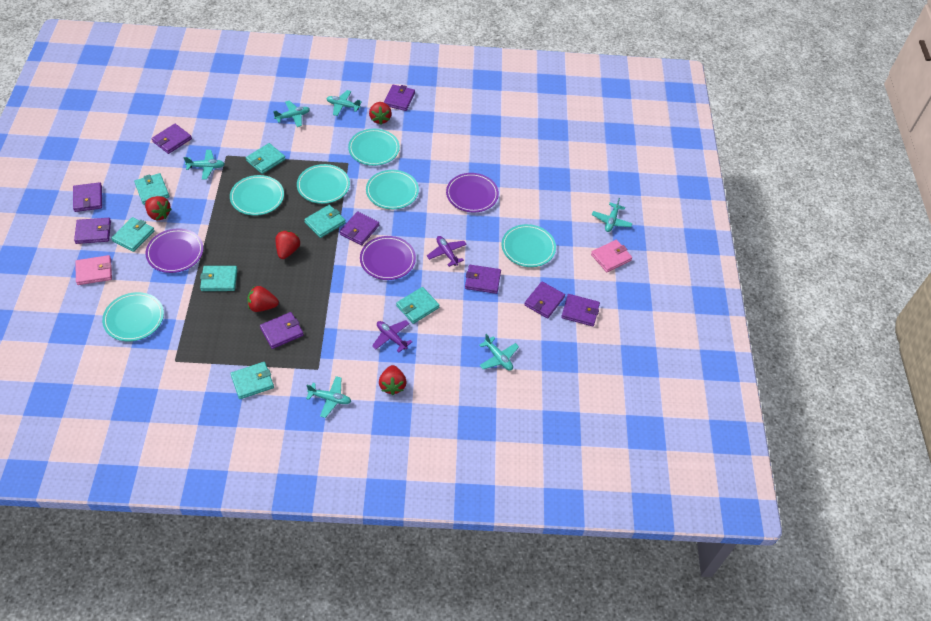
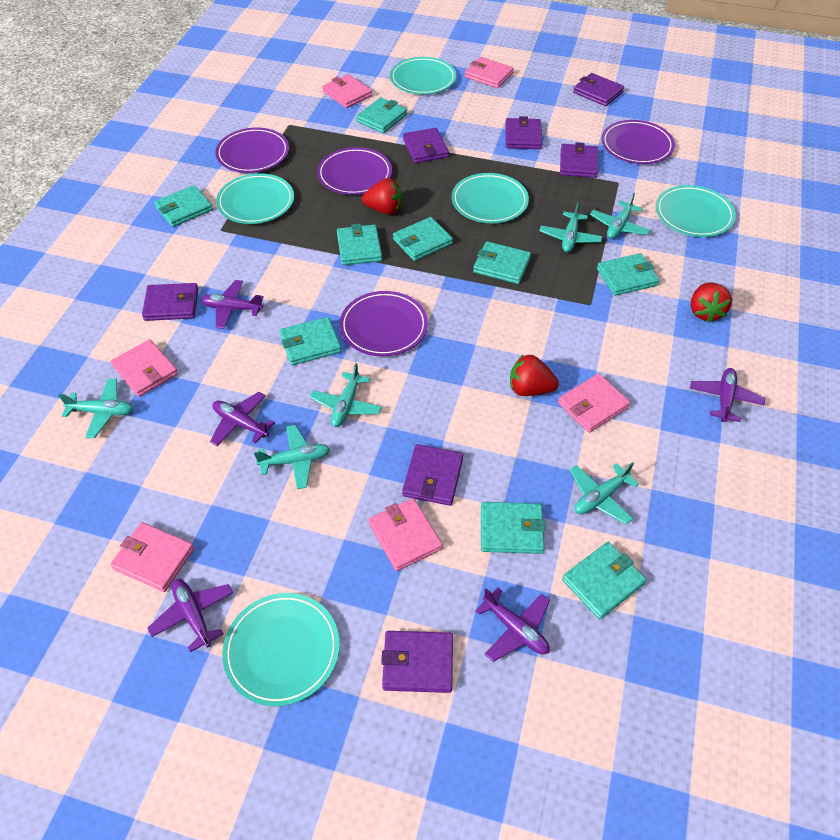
pink wallet: 2 -> 6
purple plane: 2 -> 5
purple plate: 3 -> 4
purple wallet: 9 -> 7
red strawberry: 5 -> 3
turquoise plate: 6 -> 5
turquoise wallet: 7 -> 9

